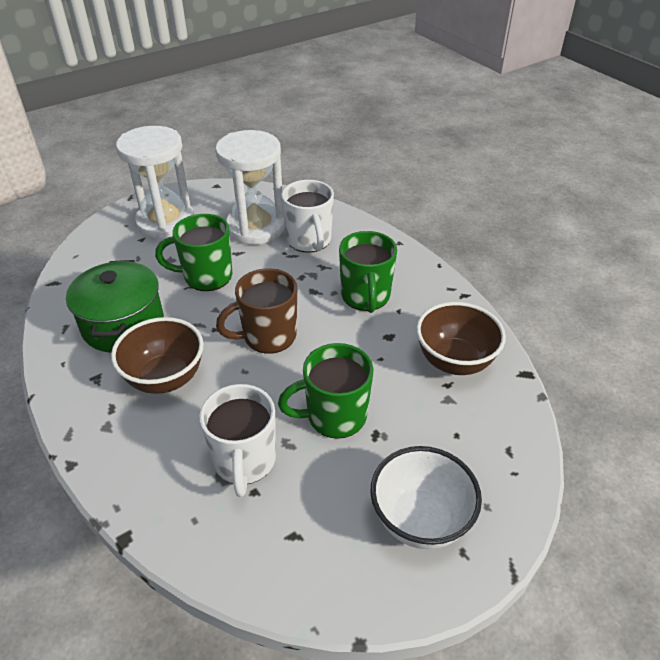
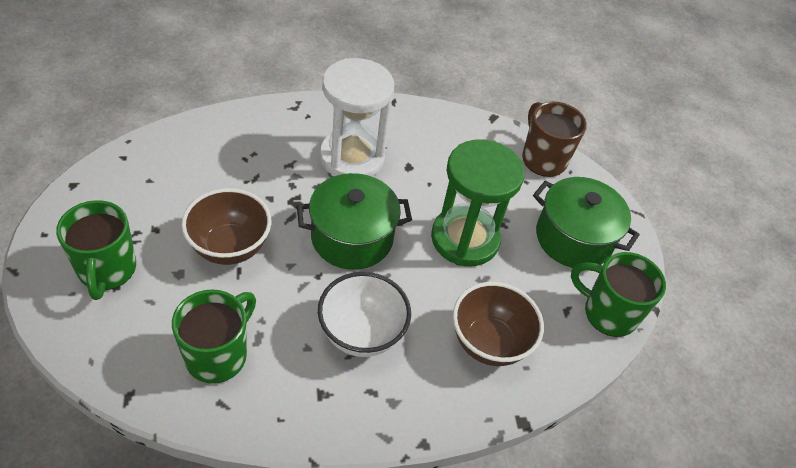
green hourglass: 0 -> 1
green pot: 1 -> 2
white hourglass: 2 -> 1
white mug: 2 -> 0

